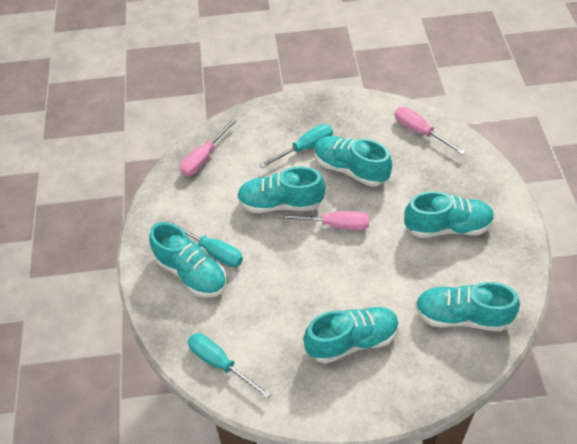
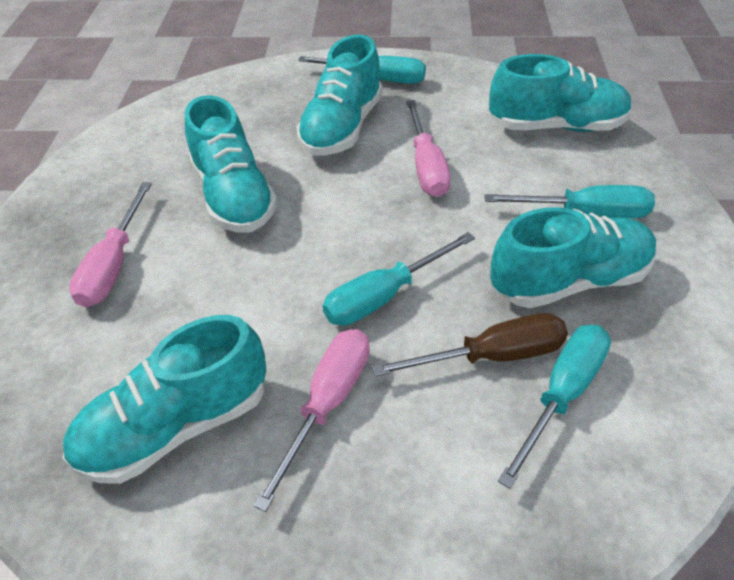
brown screwdriver: 0 -> 1
turquoise screwdriver: 3 -> 4
turquoise shoe: 6 -> 5

